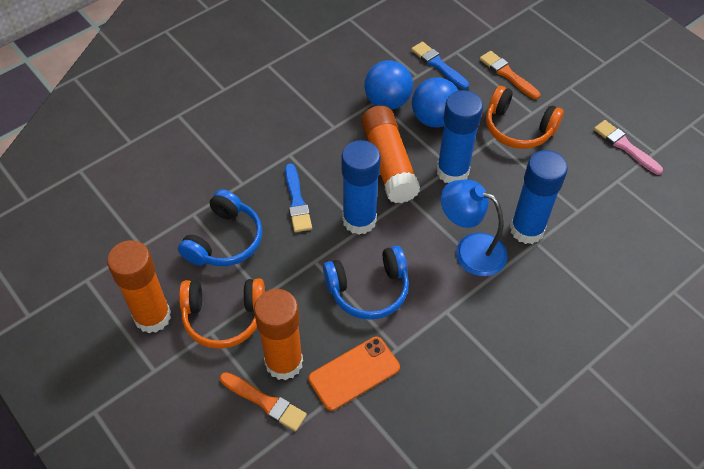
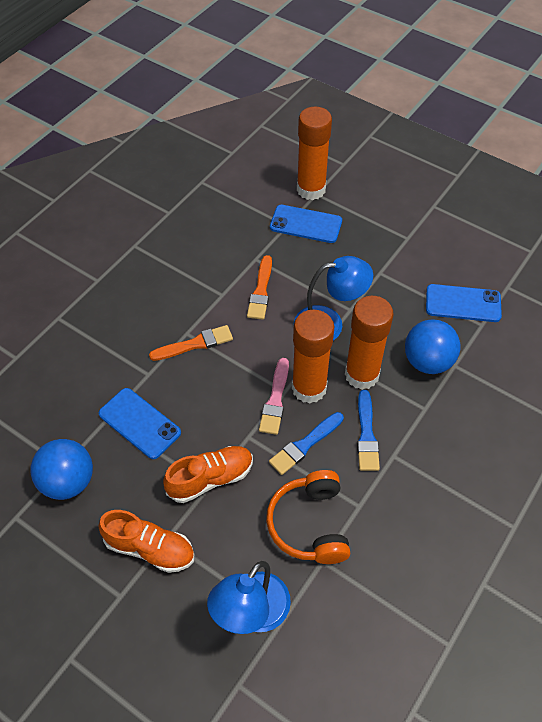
blue glue stick: 3 -> 0
blue headphones: 2 -> 0
blue lamp: 1 -> 2
blue phone: 0 -> 3
orange headphones: 2 -> 1
orange phone: 1 -> 0
orange shoe: 0 -> 2

